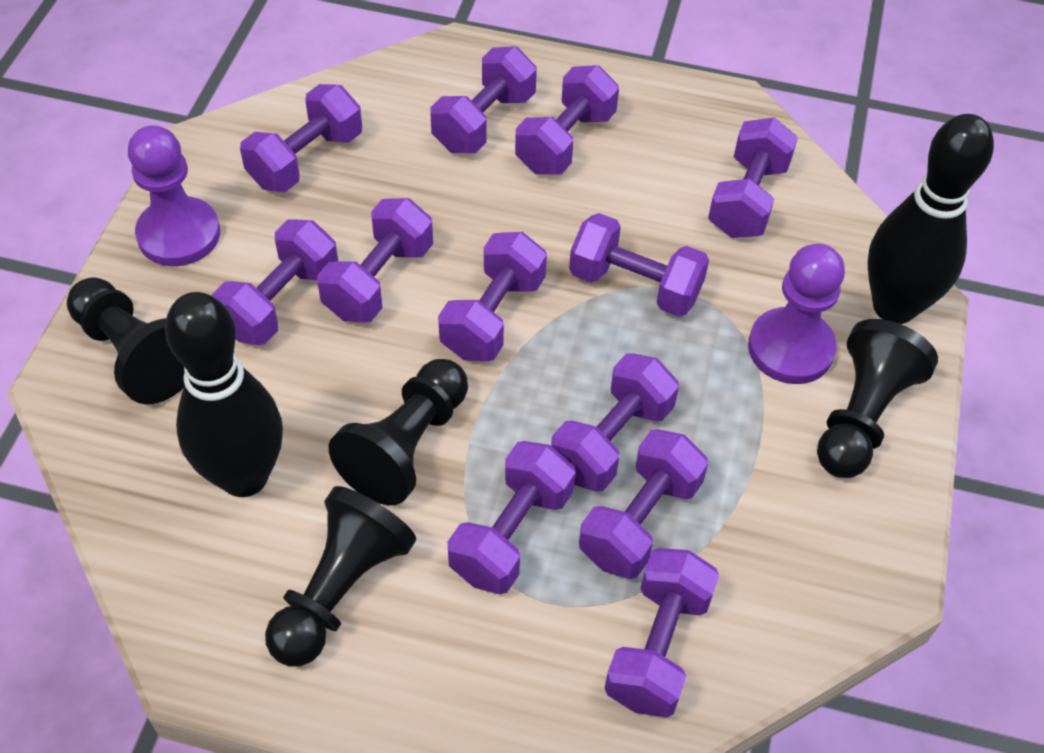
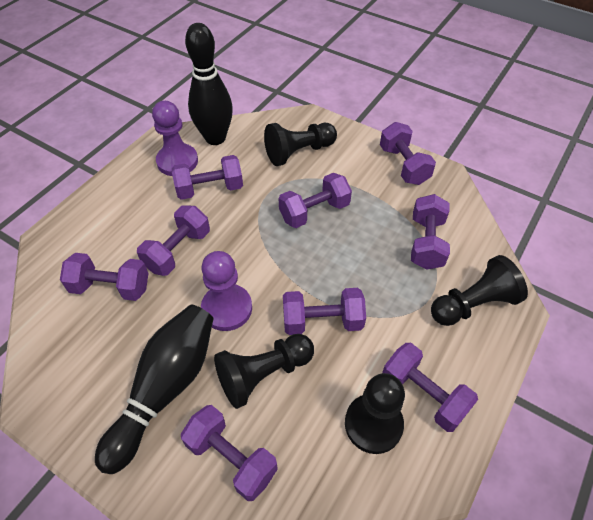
purple dumbbell: 12 -> 9

